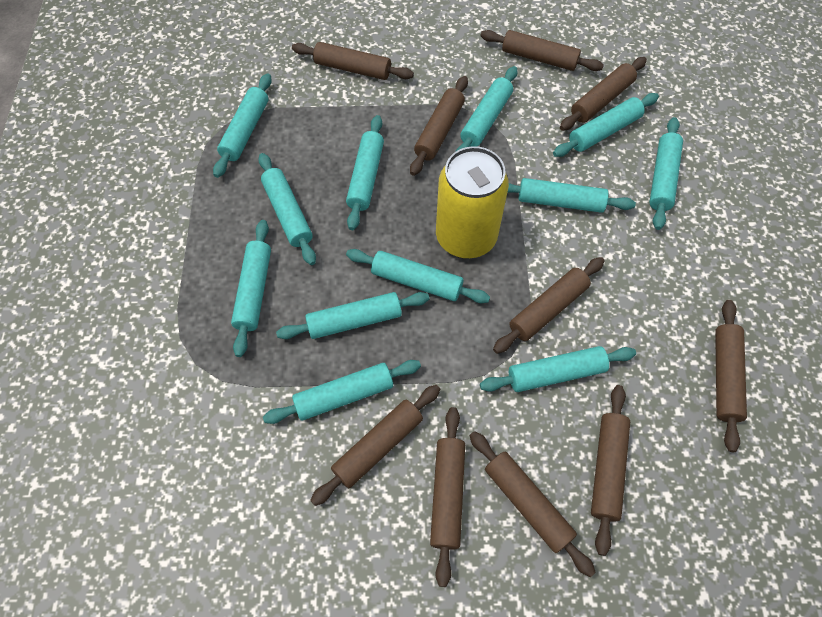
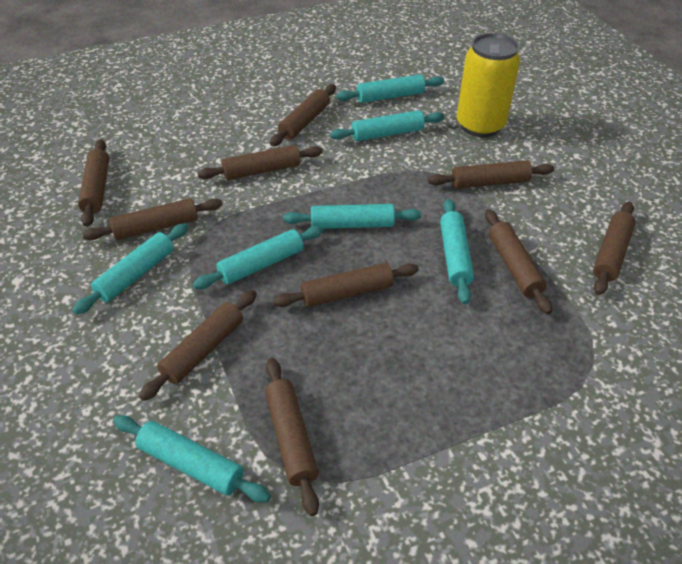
turquoise rolling pin: 12 -> 7

